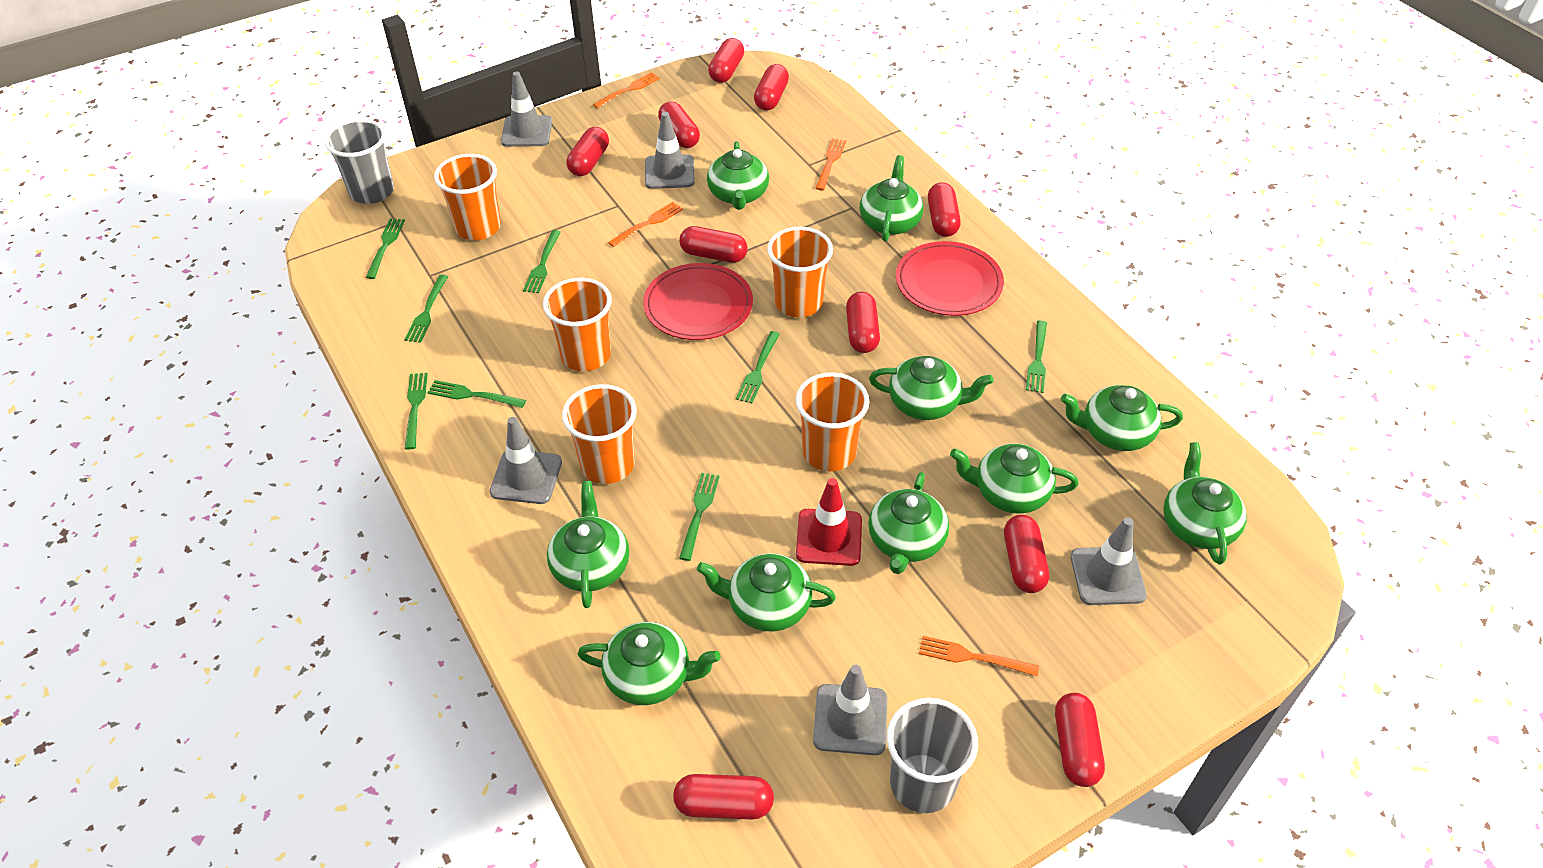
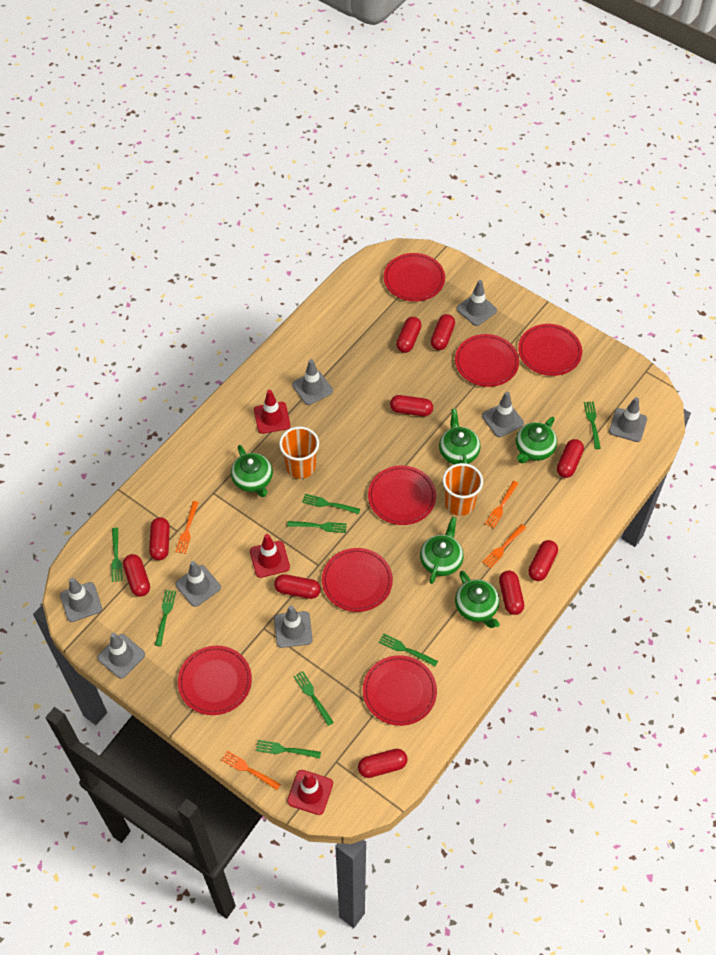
green teapot: 10 -> 5
grey cup: 2 -> 0
grey traffic cone: 5 -> 8
orange cup: 5 -> 2
red plate: 2 -> 7
red traffic cone: 1 -> 3

